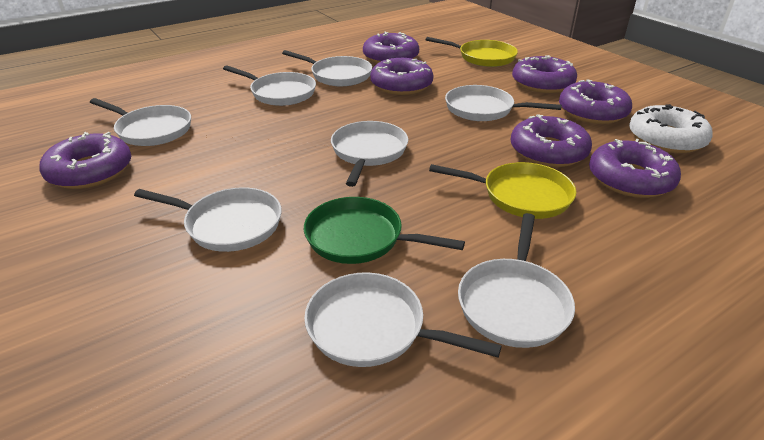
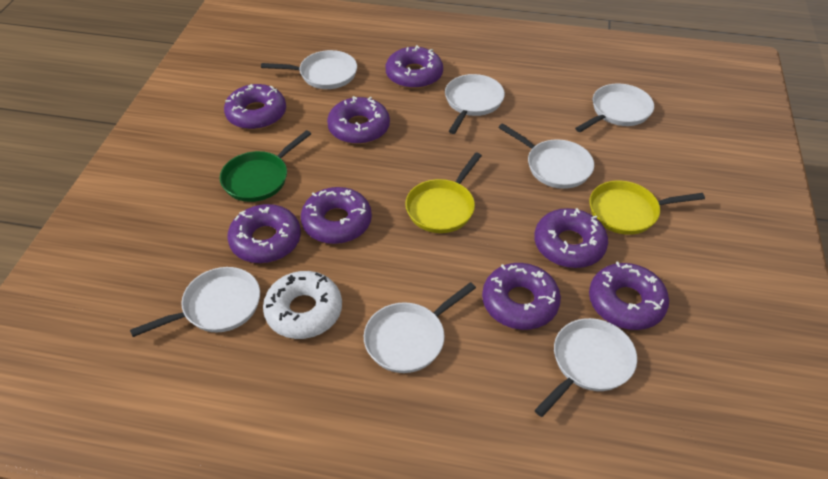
purple donut: 7 -> 8
white pan: 8 -> 7

